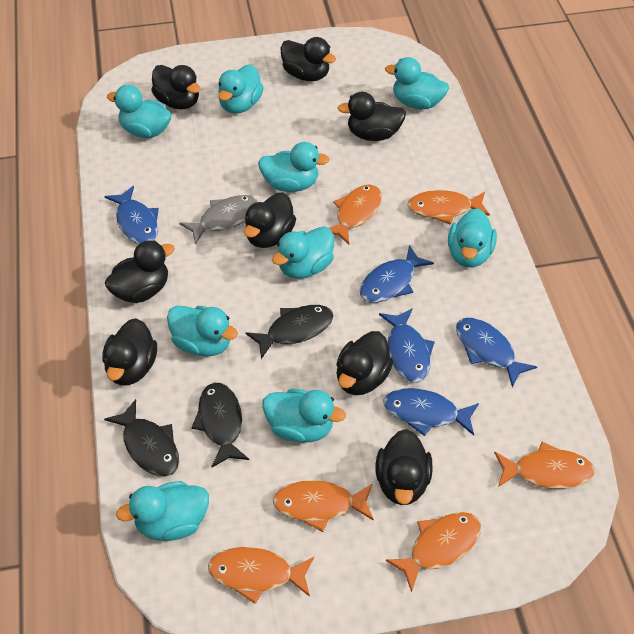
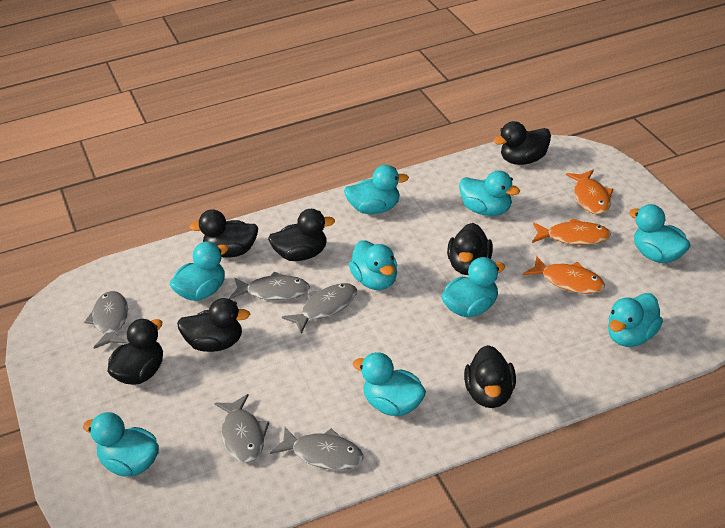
black duck: 8 -> 7
black fish: 3 -> 0
blue fish: 5 -> 0
grey fish: 1 -> 5
orange fish: 6 -> 3

